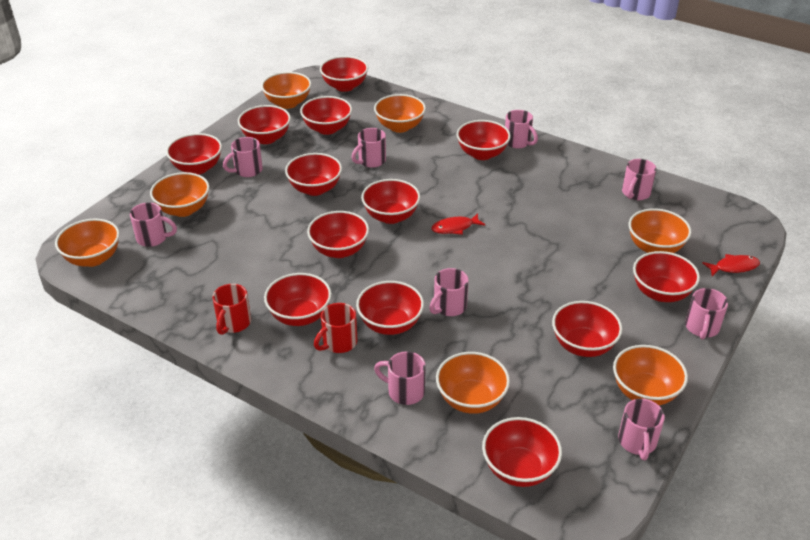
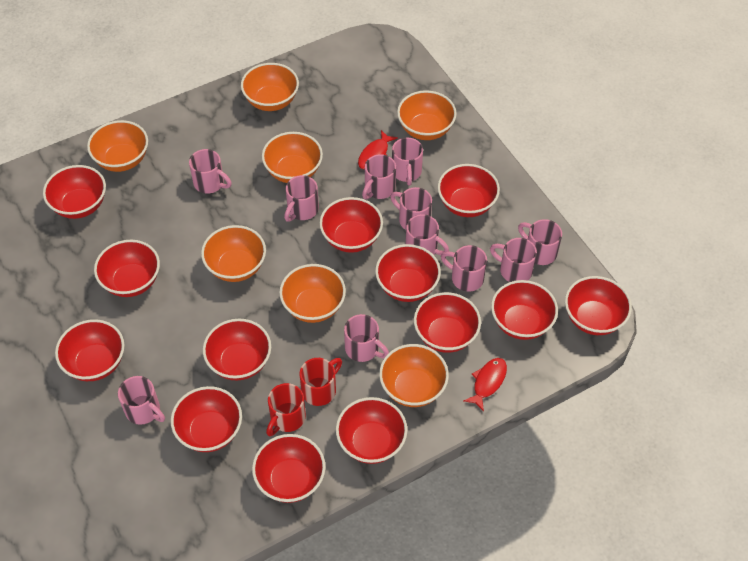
pink mug: 9 -> 11

